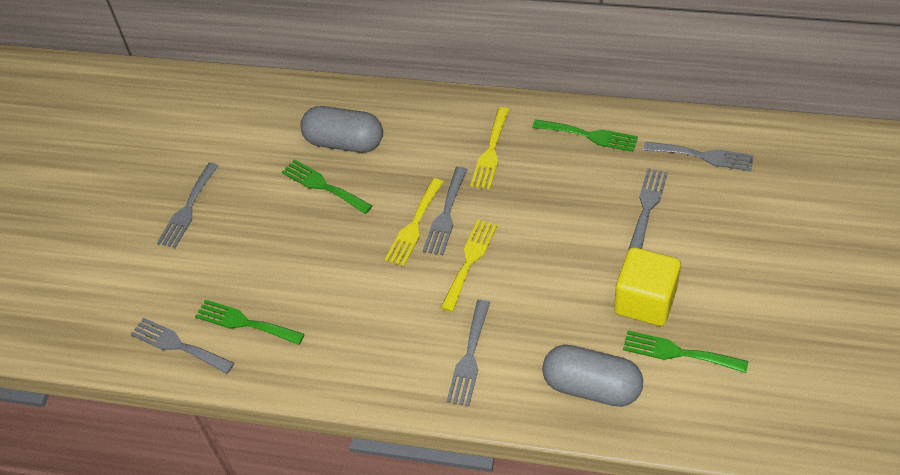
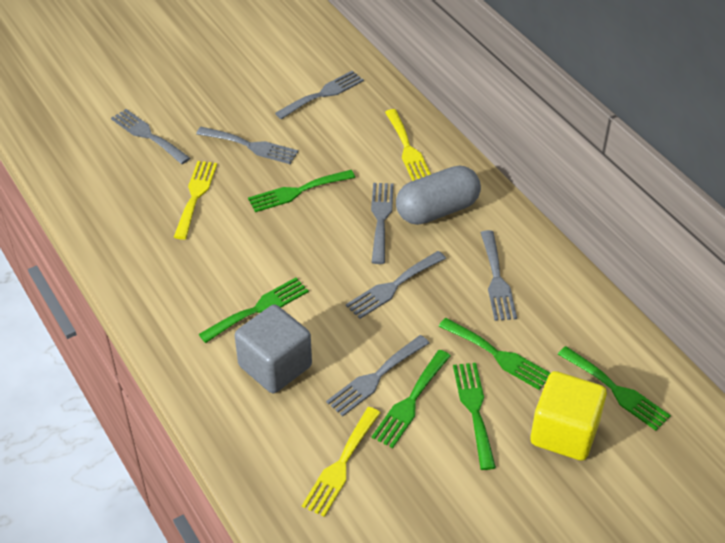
green fork: 4 -> 6
grey capsule: 2 -> 1
grey cube: 0 -> 1
grey fork: 6 -> 7

